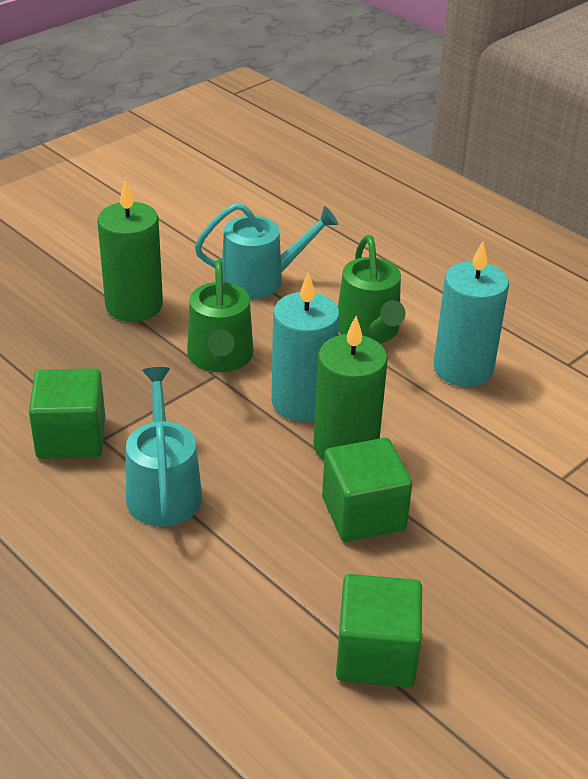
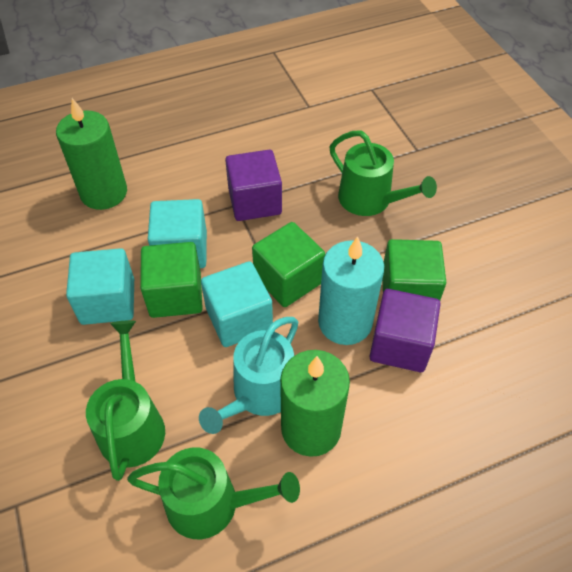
green watering can: 2 -> 3
purple cube: 0 -> 2
turquoise candle: 2 -> 1
turquoise cube: 0 -> 3
turquoise watering can: 2 -> 1

